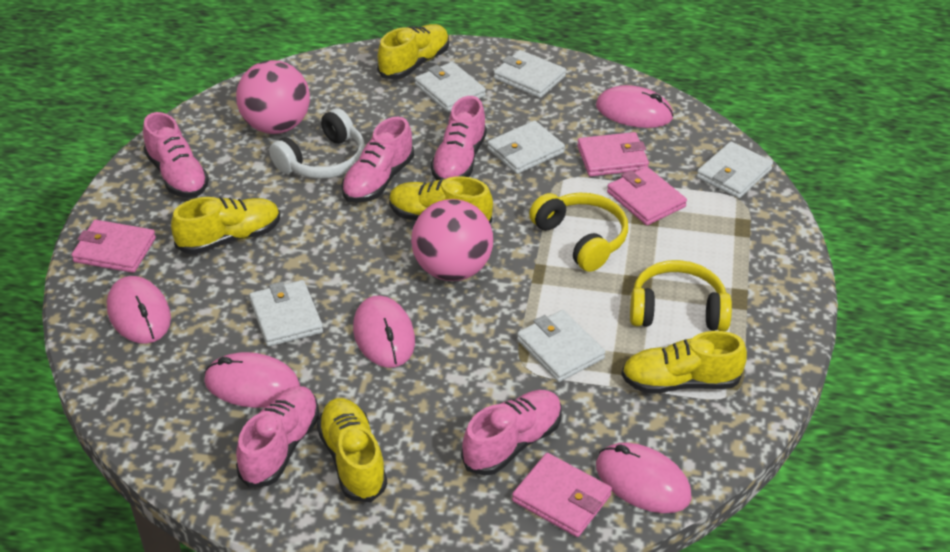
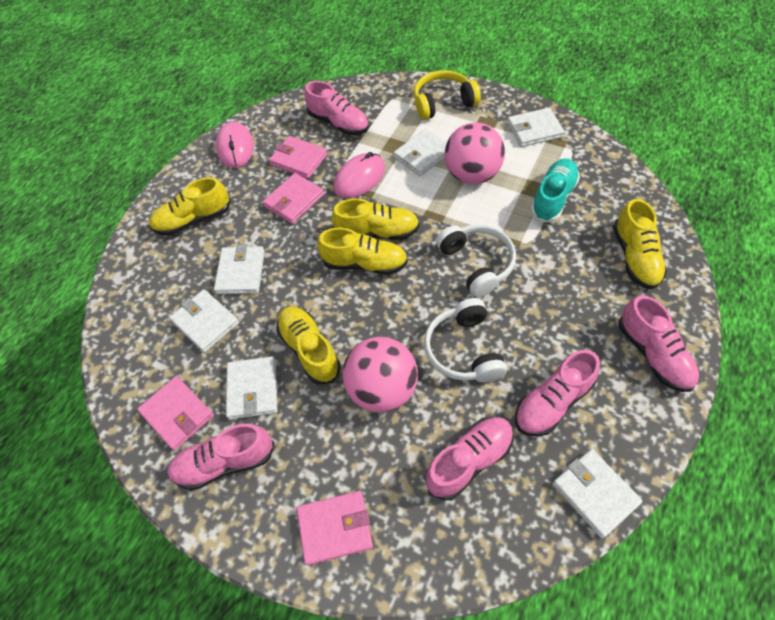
pink mouse: 5 -> 2
turquoise shoe: 0 -> 1
white headphones: 1 -> 2
yellow headphones: 2 -> 1

